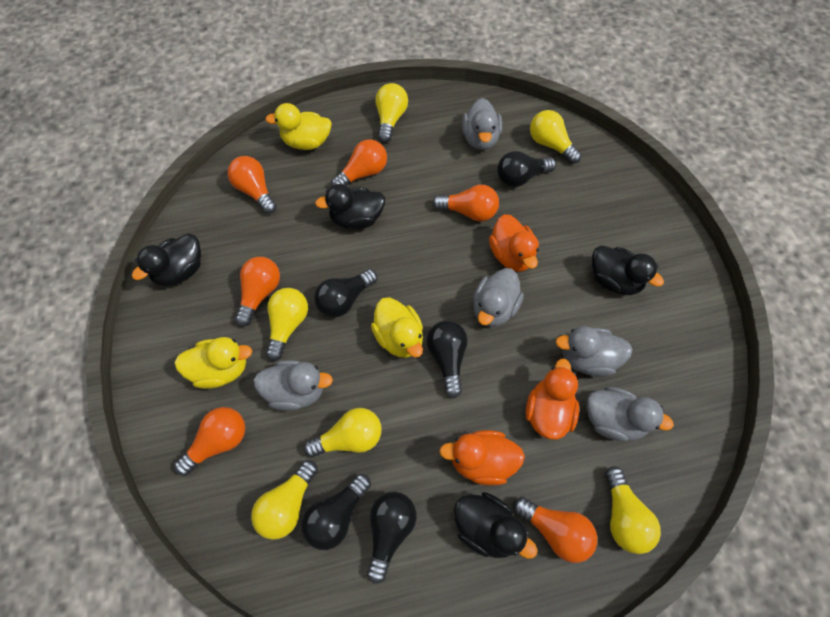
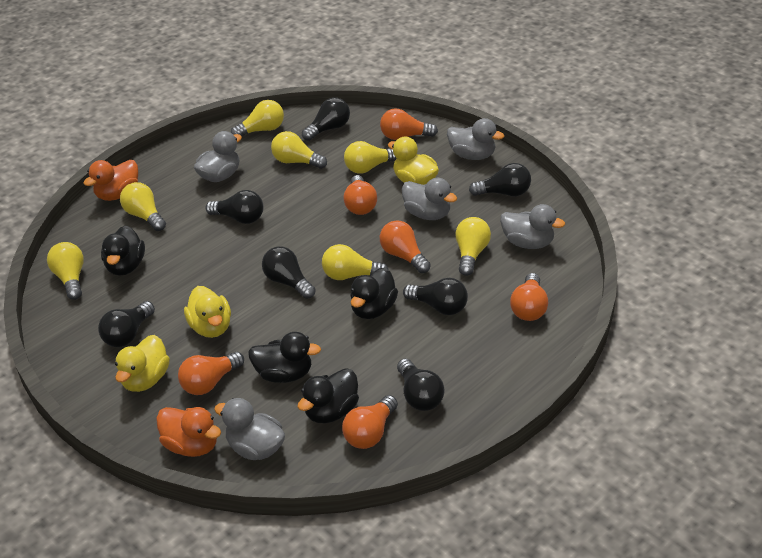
black light bulb: 5 -> 7
orange duck: 3 -> 2
yellow light bulb: 6 -> 7

